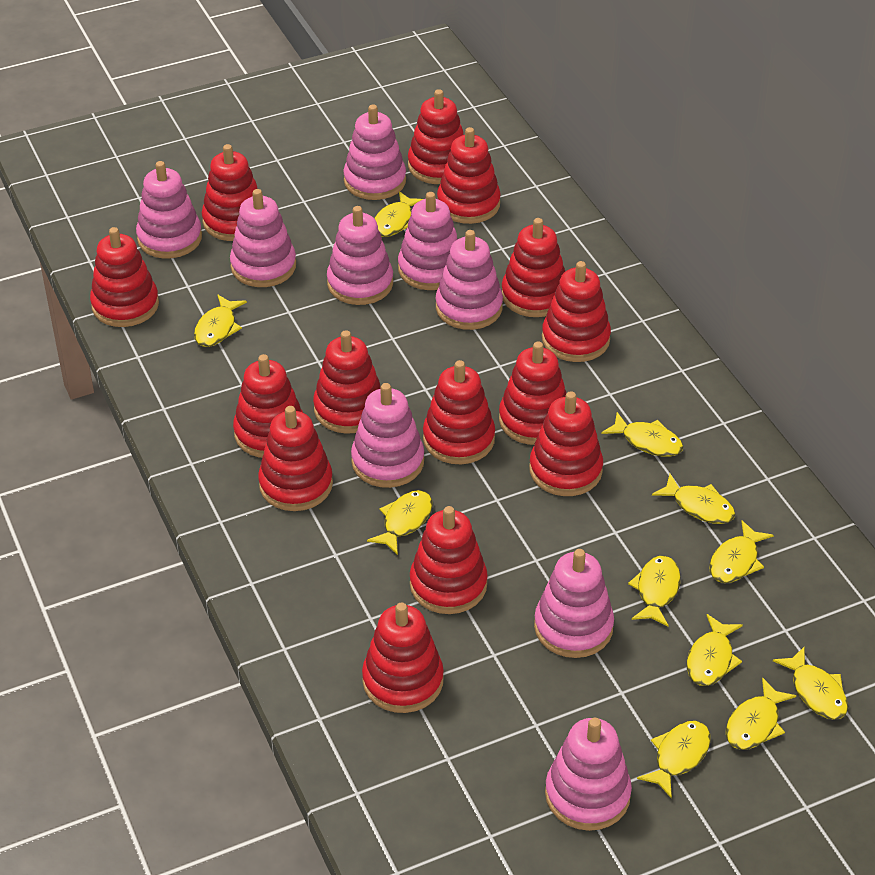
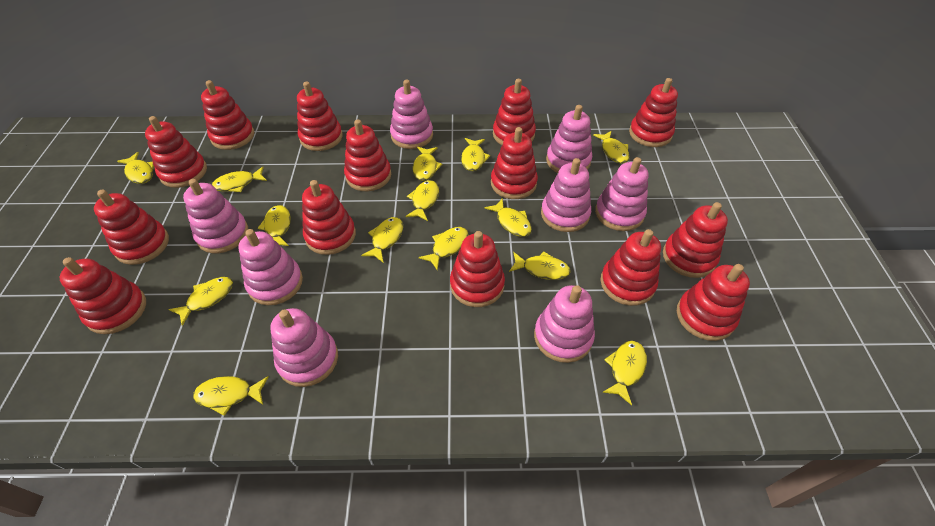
pink stacking toy: 9 -> 8
yellow fish: 11 -> 14

